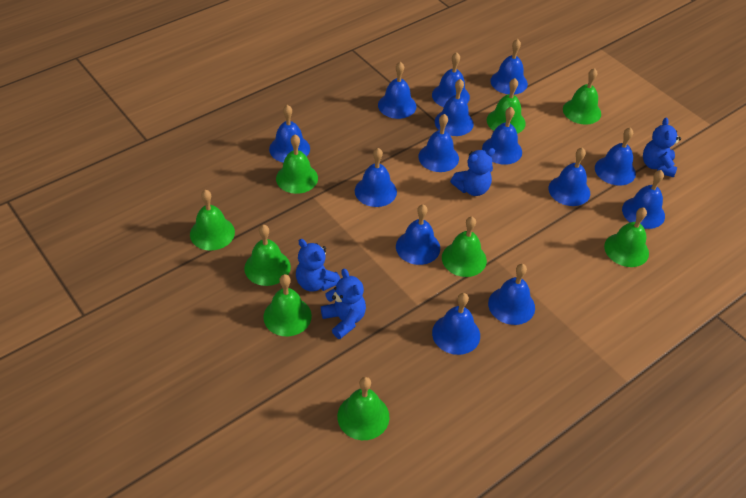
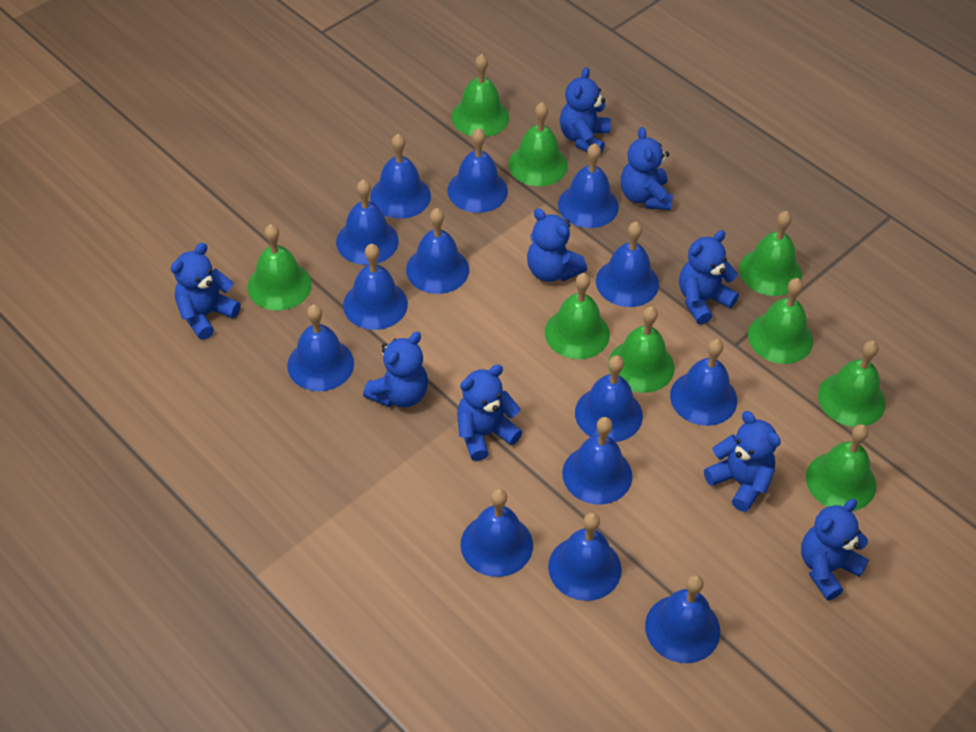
blue teddy bear: 4 -> 9

